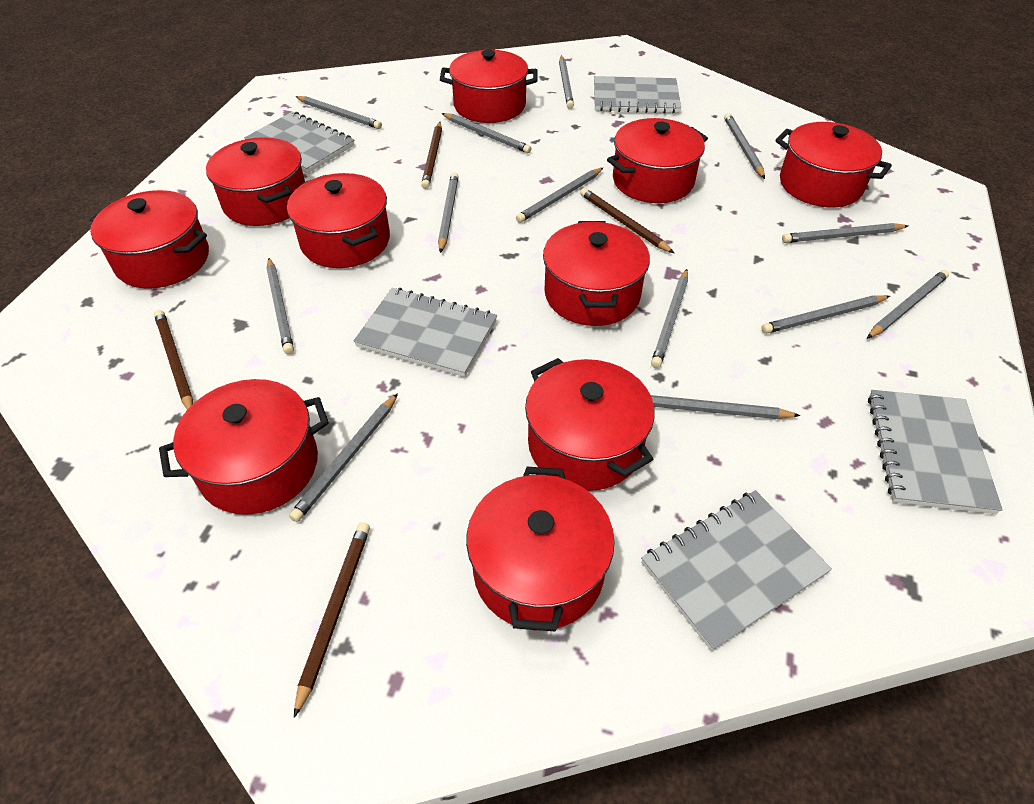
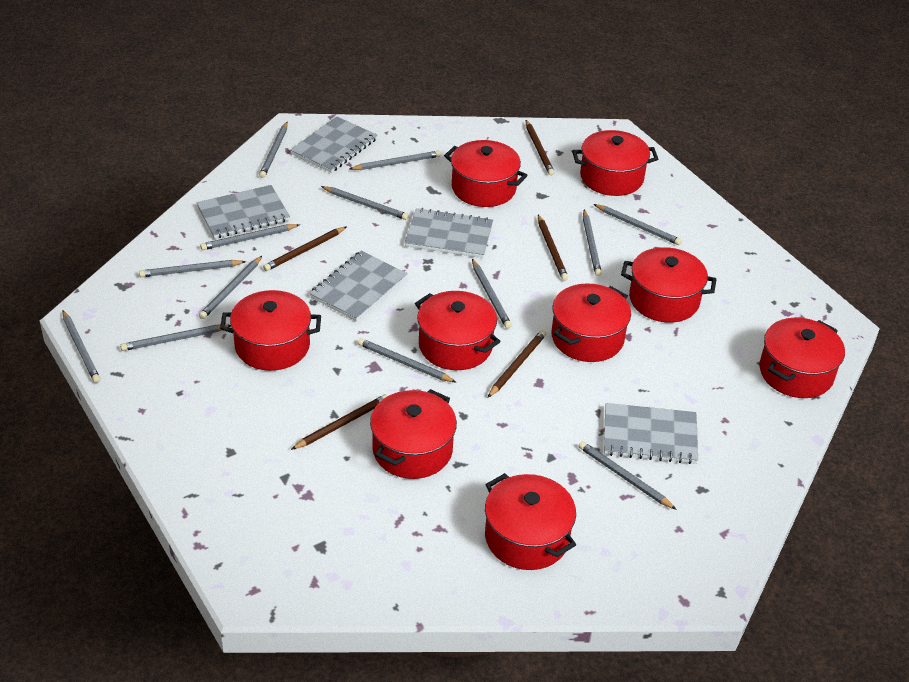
brown pencil: 4 -> 5
red pot: 10 -> 9

